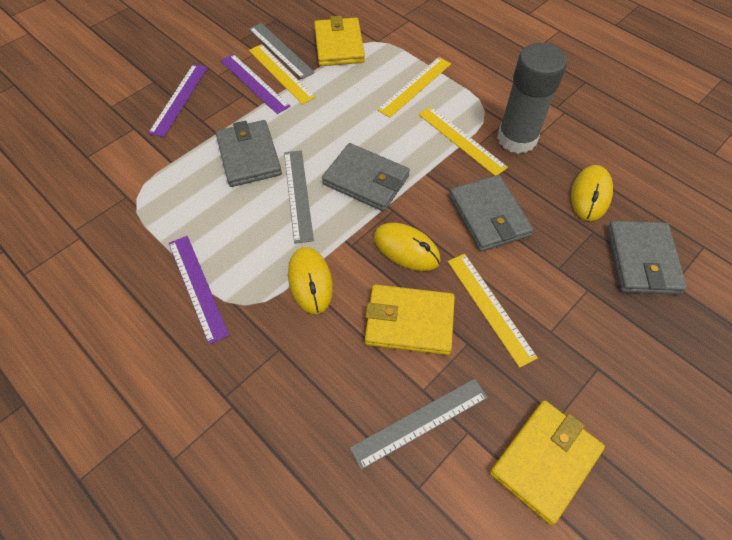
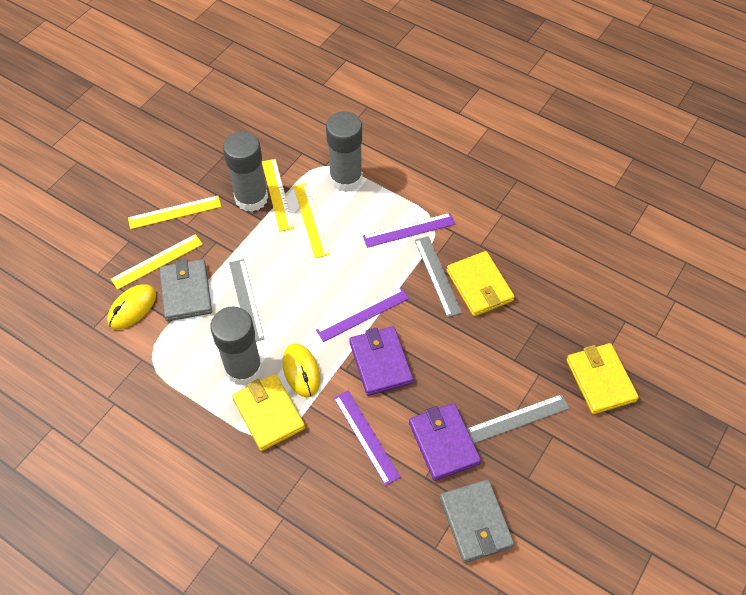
grey glue stick: 1 -> 3
grey wallet: 4 -> 2
purple wallet: 0 -> 2
yellow mouse: 3 -> 2

